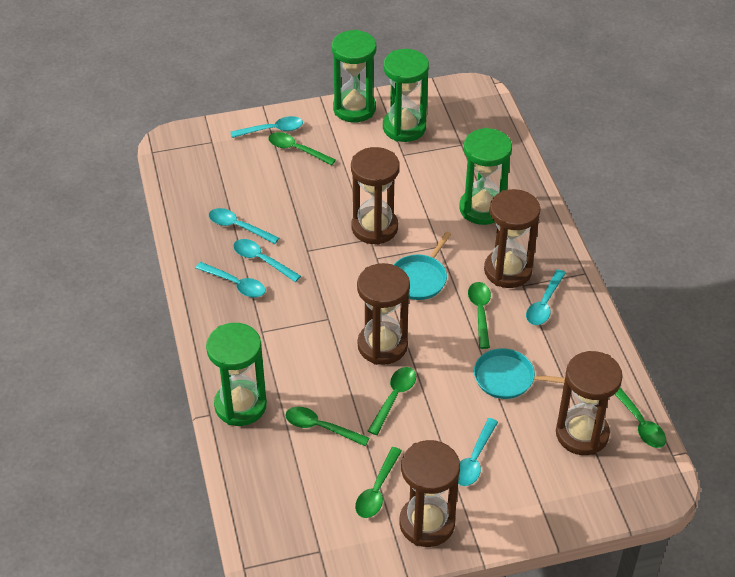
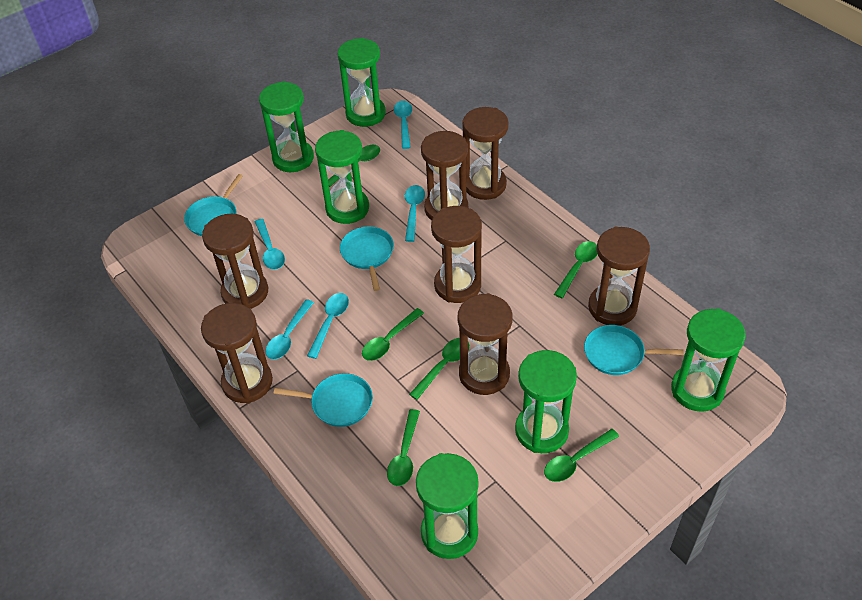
brown hourglass: 5 -> 7
green hourglass: 4 -> 6
turquoise pan: 2 -> 4
turquoise spoon: 6 -> 5

